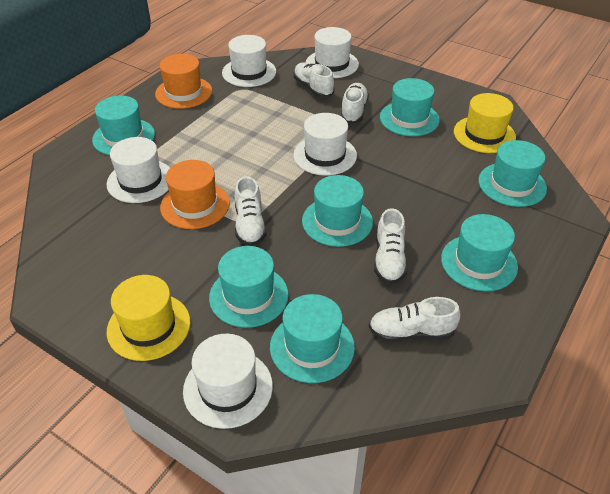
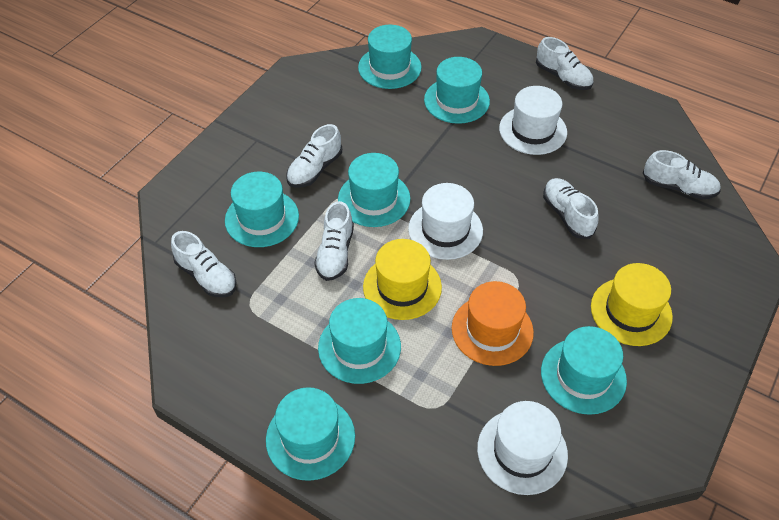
orange hat: 2 -> 1
white hat: 5 -> 3
white shoe: 5 -> 6

